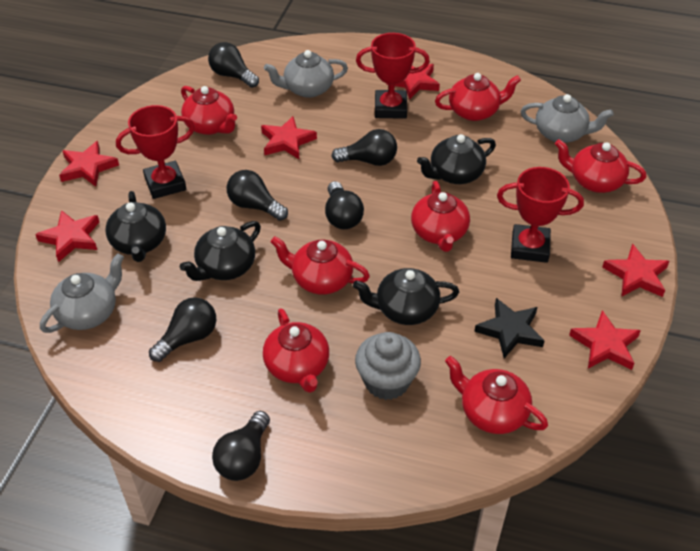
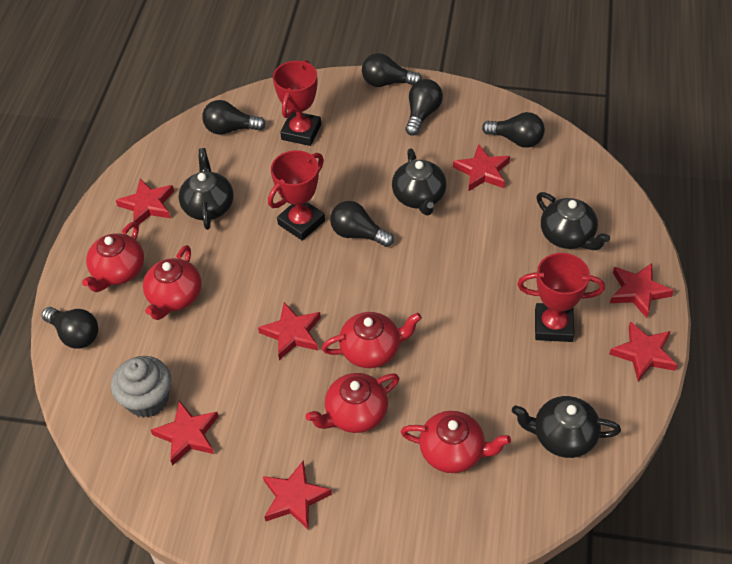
black star: 1 -> 0
grey teapot: 3 -> 0
red star: 6 -> 7
red teapot: 7 -> 5

